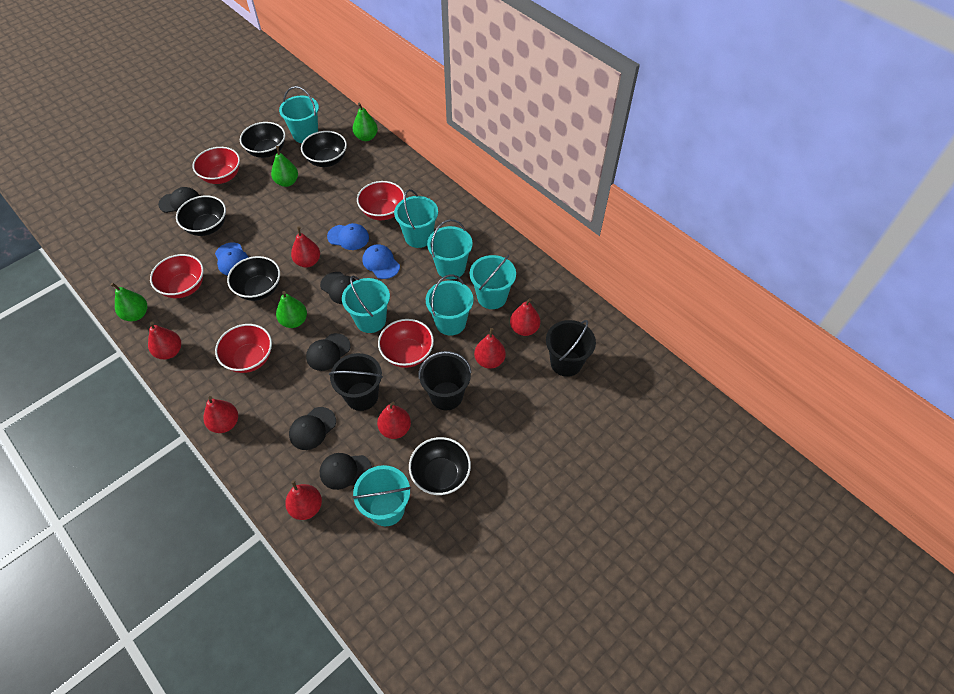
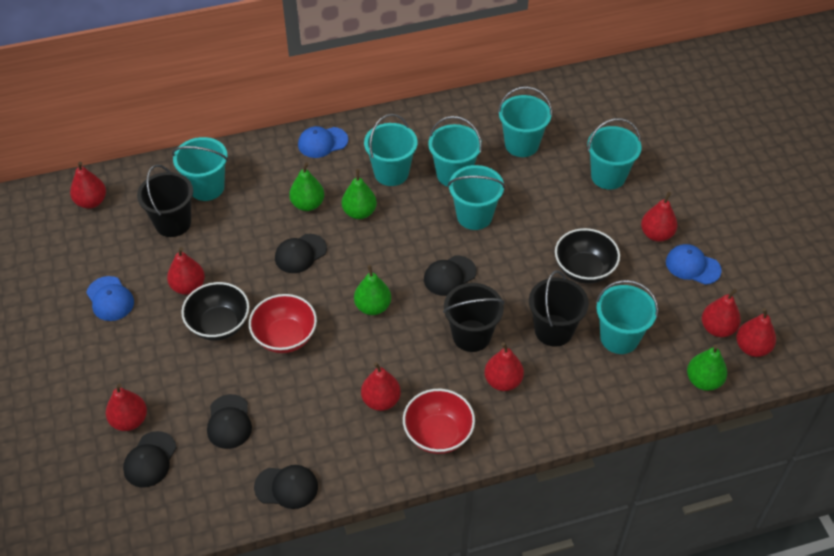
black bowl: 5 -> 2
red bowl: 5 -> 2
red pear: 7 -> 8

